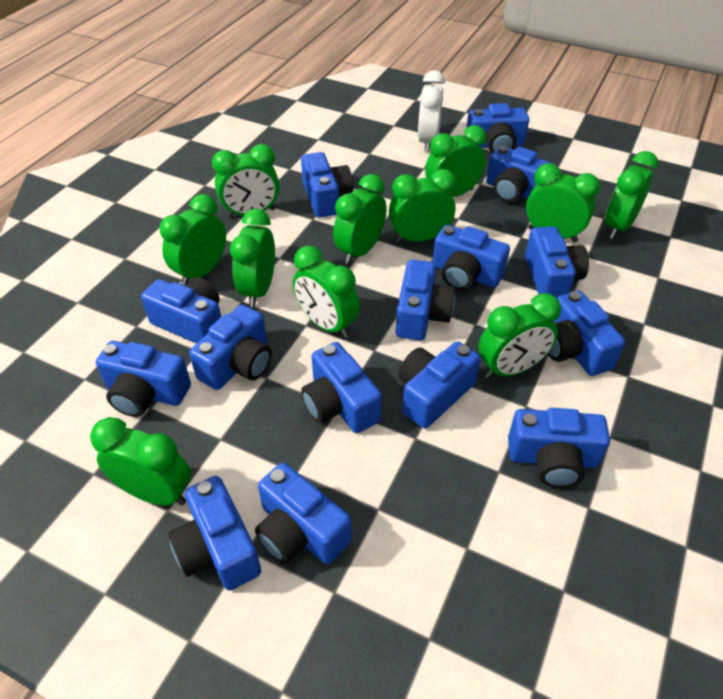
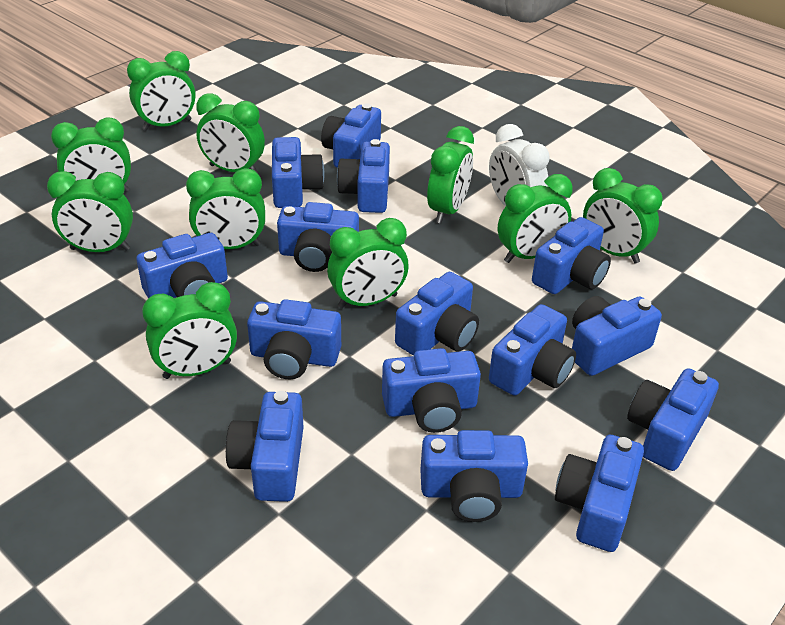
green clock: 11 -> 10

